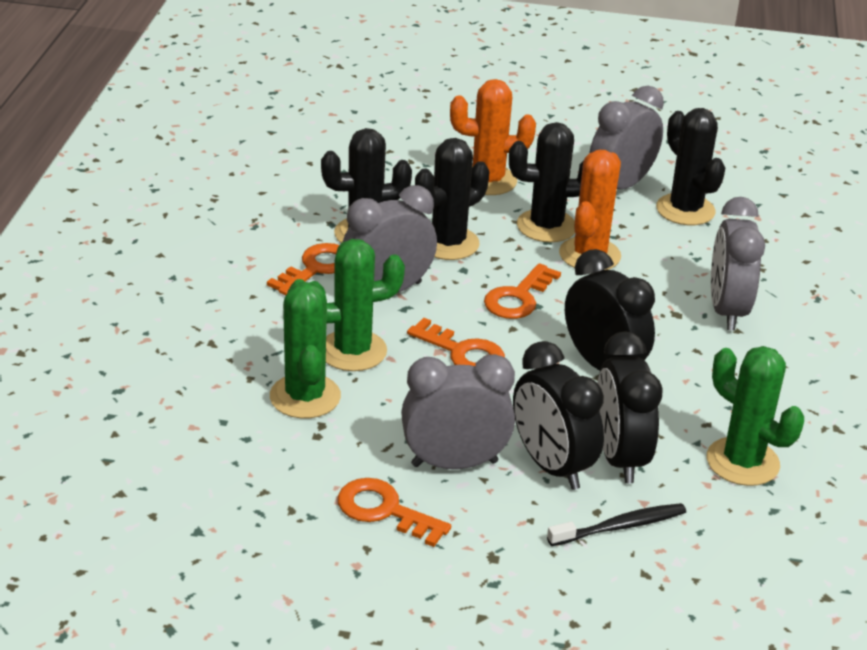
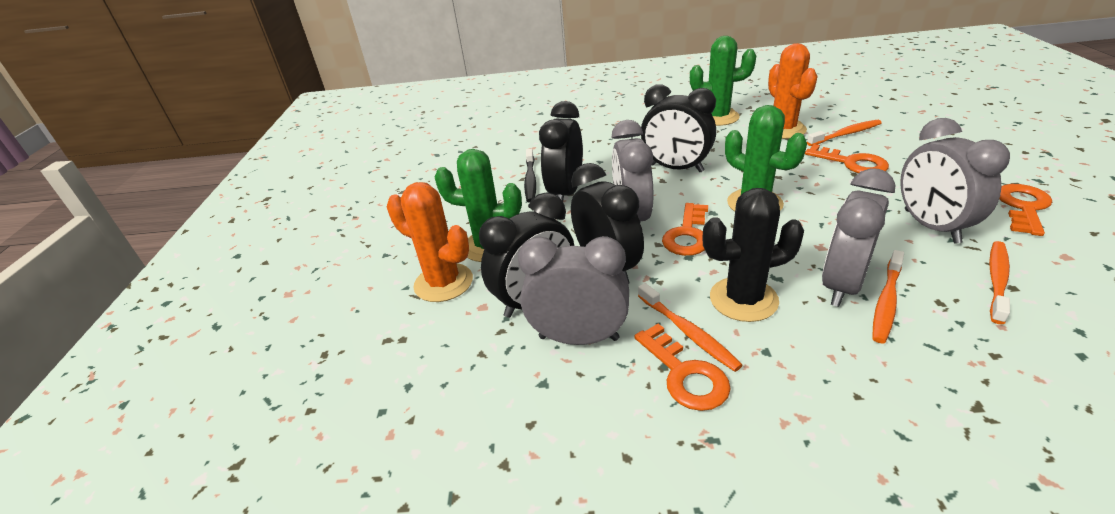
black cactus: 4 -> 1
black clock: 3 -> 4
orange toothbrush: 0 -> 4

